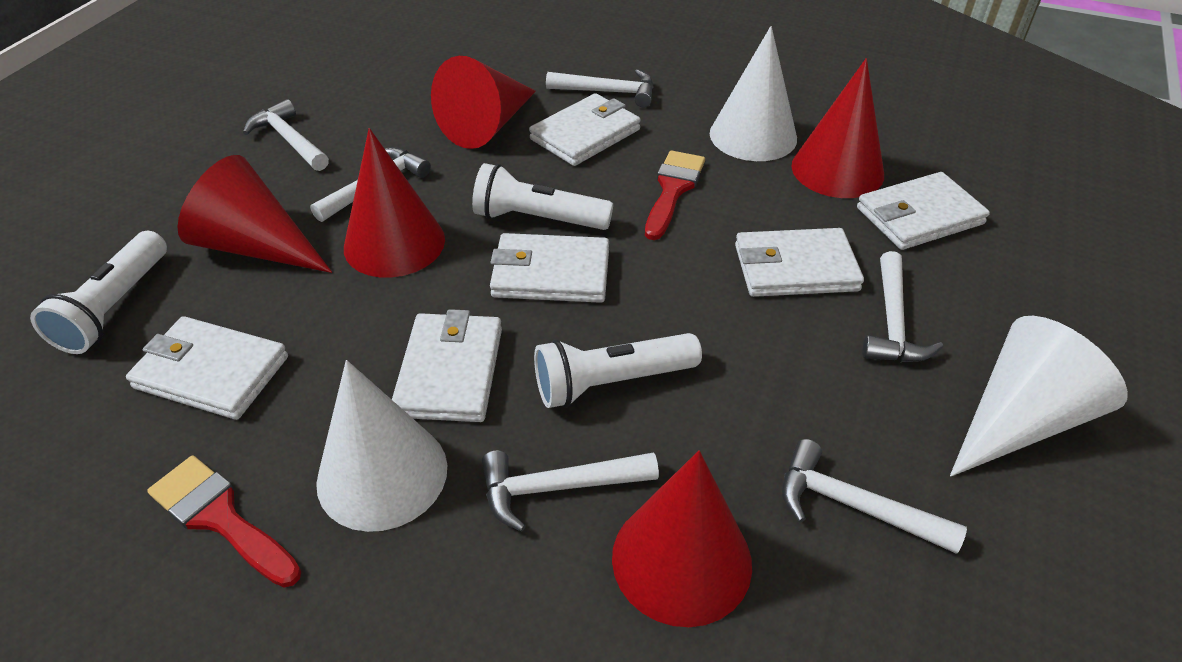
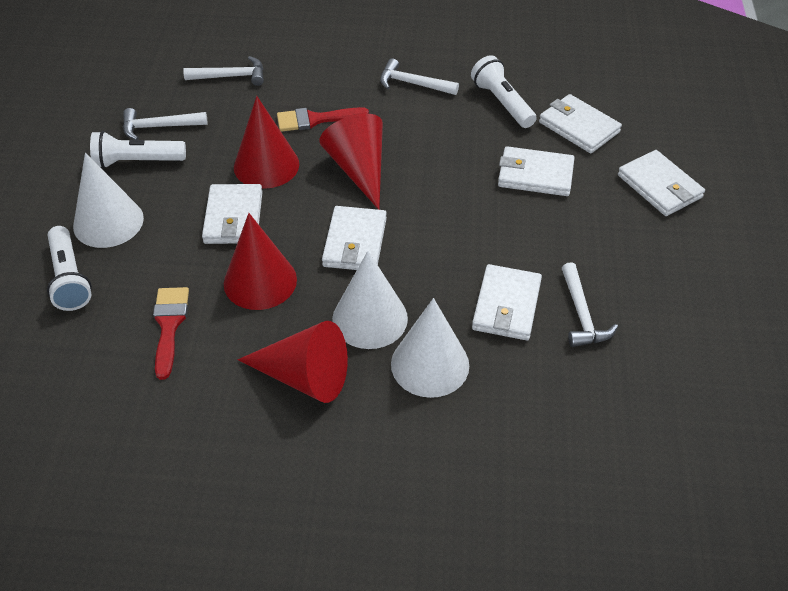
red cone: 5 -> 4
white hammer: 6 -> 4

